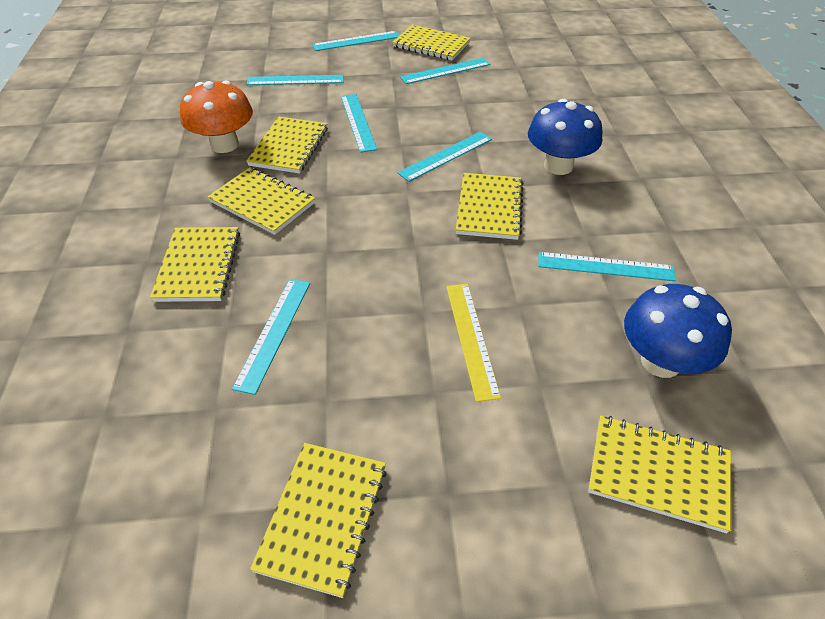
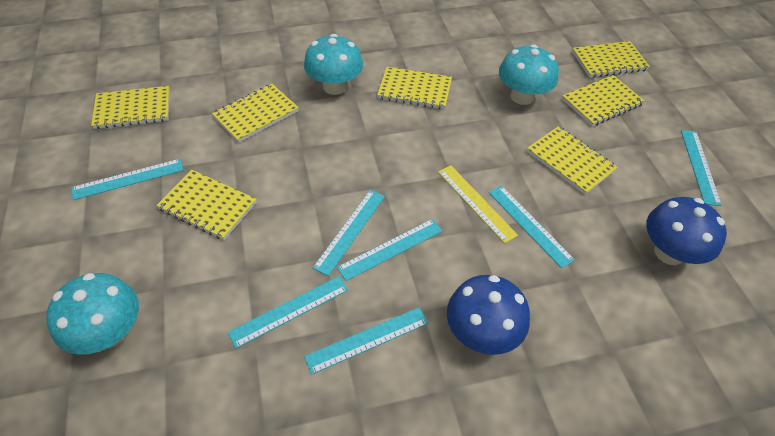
orange mushroom: 1 -> 0
turquoise mushroom: 0 -> 3

